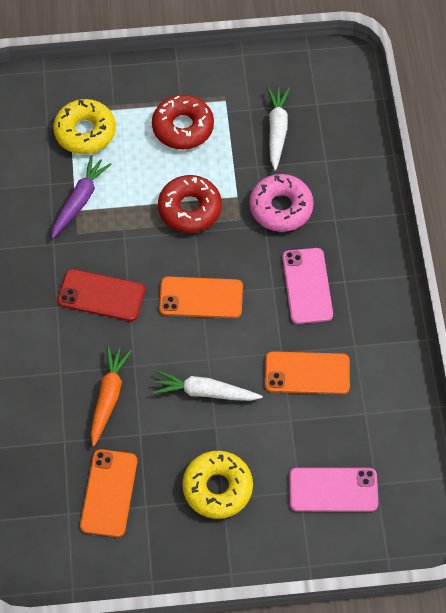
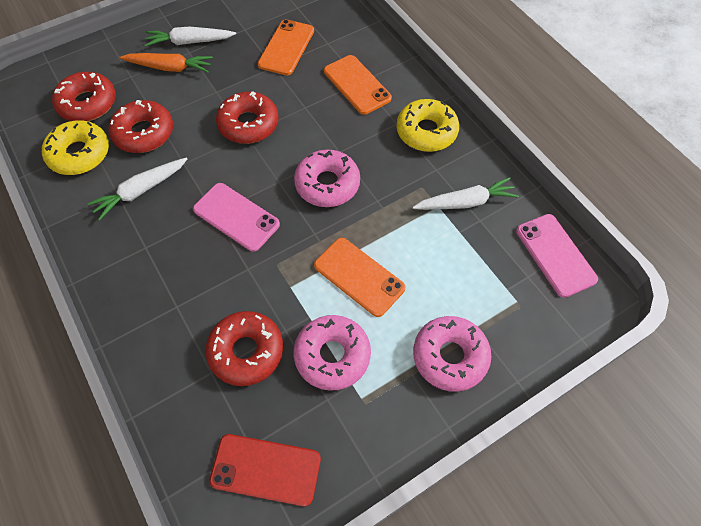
pink donut: 1 -> 3
purple carrot: 1 -> 0
red donut: 2 -> 4
white carrot: 2 -> 3

